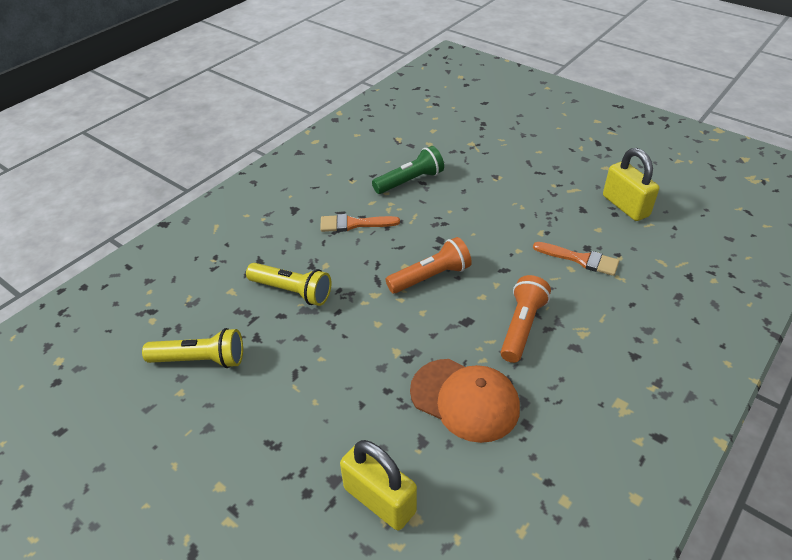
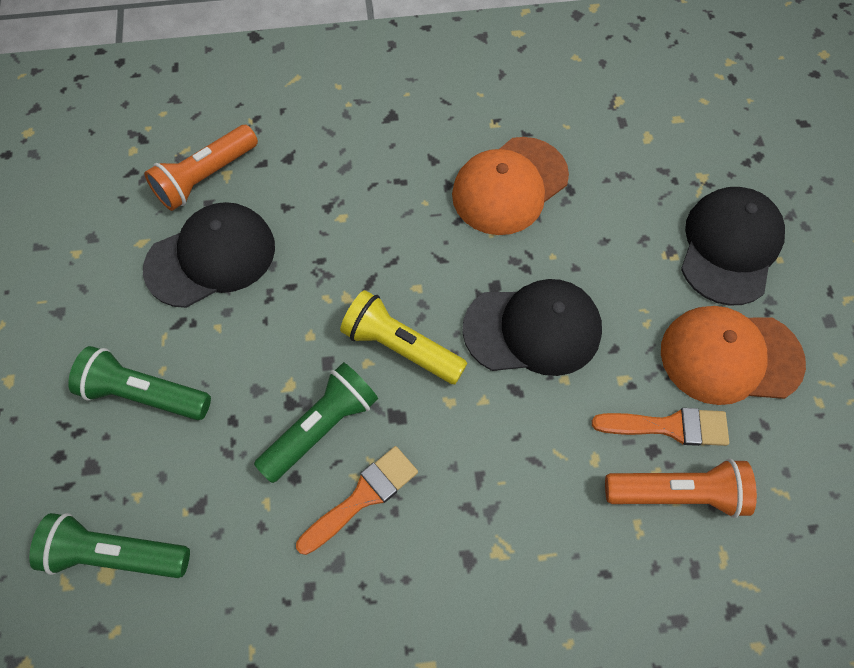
black cap: 0 -> 3
green flashlight: 1 -> 3
orange cap: 1 -> 2
yellow flashlight: 2 -> 1
yellow padlock: 2 -> 0

